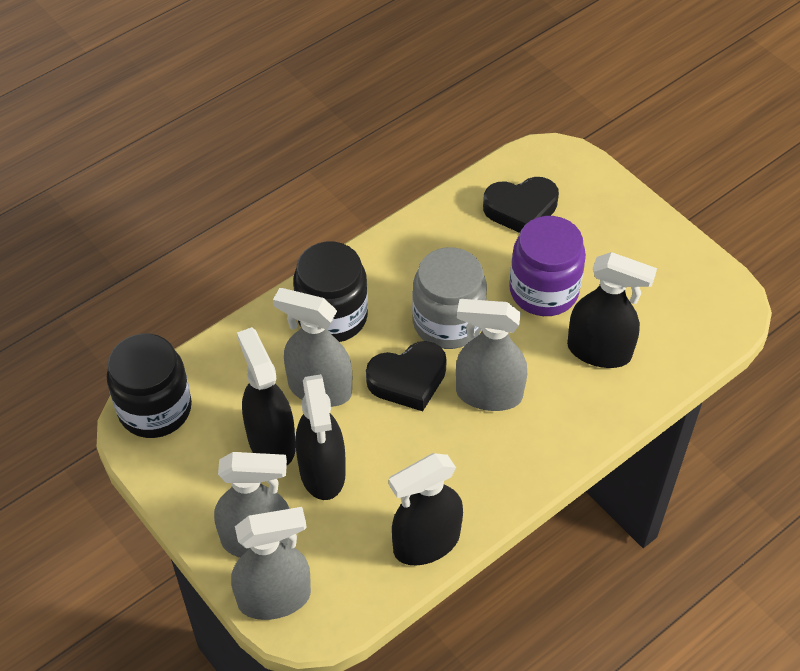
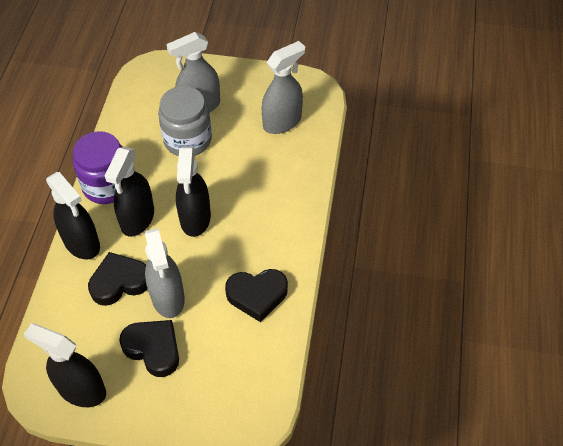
black heart: 2 -> 3
black jar: 2 -> 0
grey spray bottle: 4 -> 3

